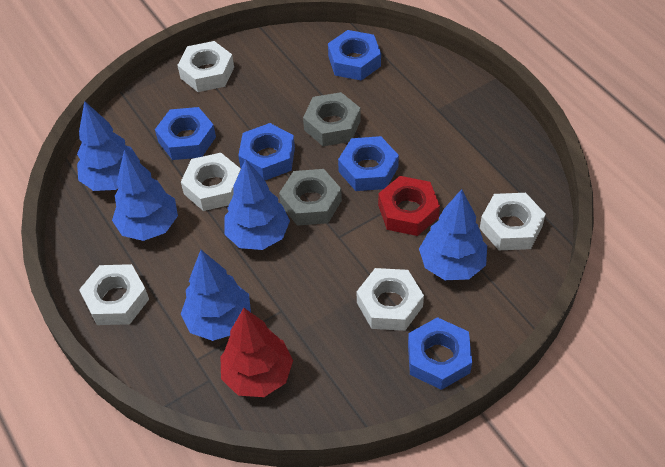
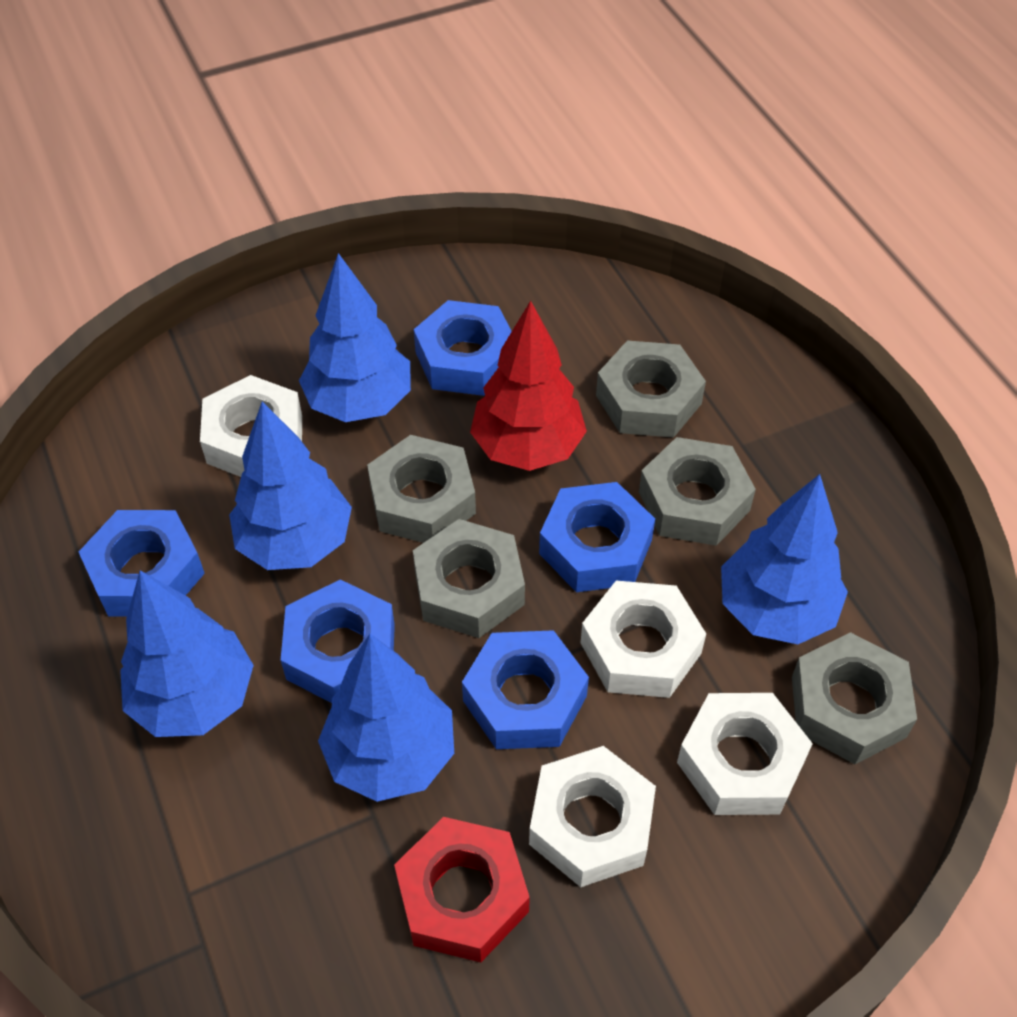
grey nut: 2 -> 5
white nut: 5 -> 4

